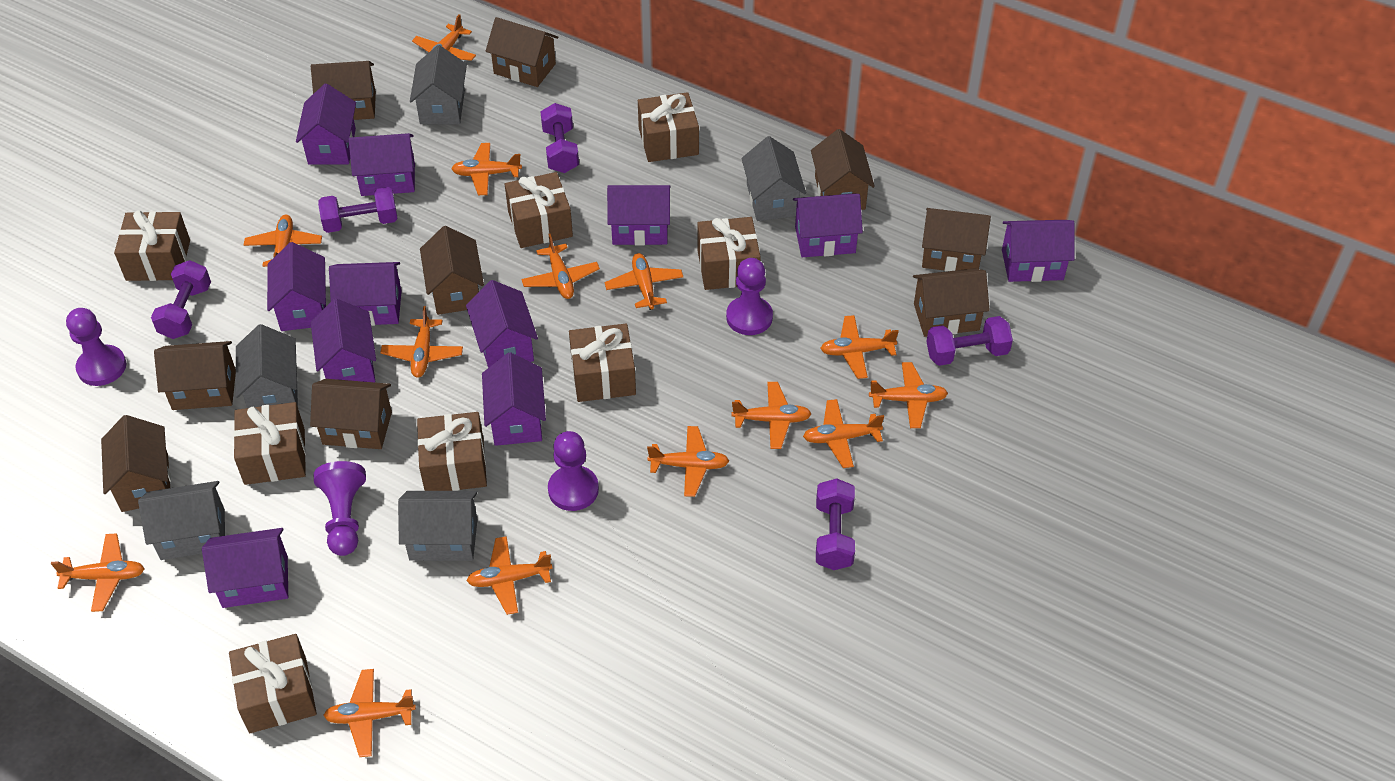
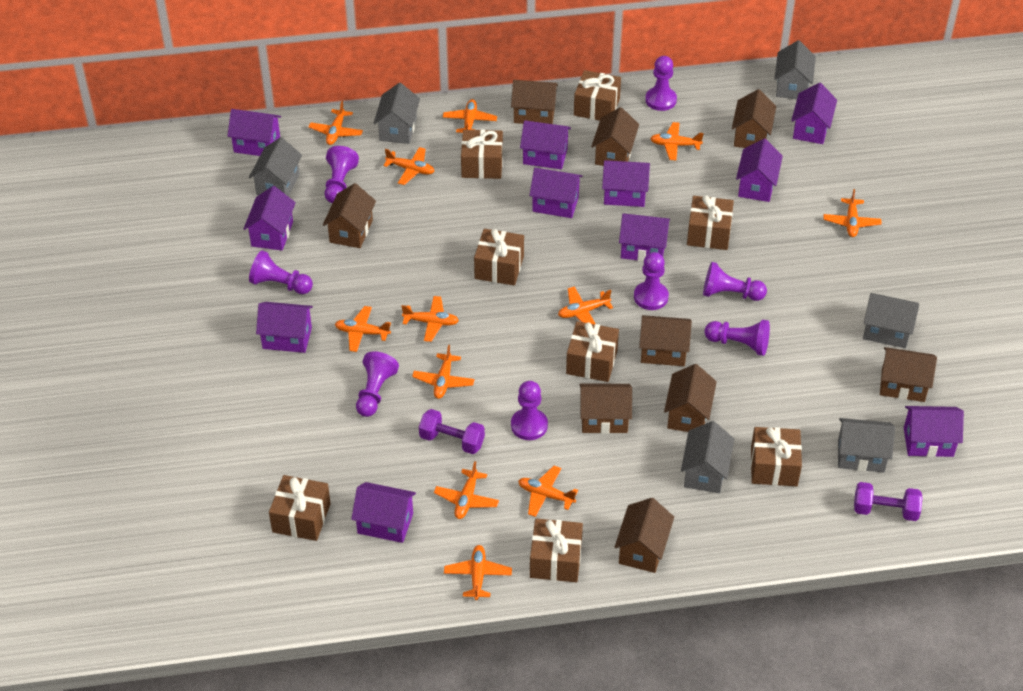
grey house: 5 -> 6
orange plane: 14 -> 12
purple dumbbell: 5 -> 2
purple pawn: 4 -> 8

